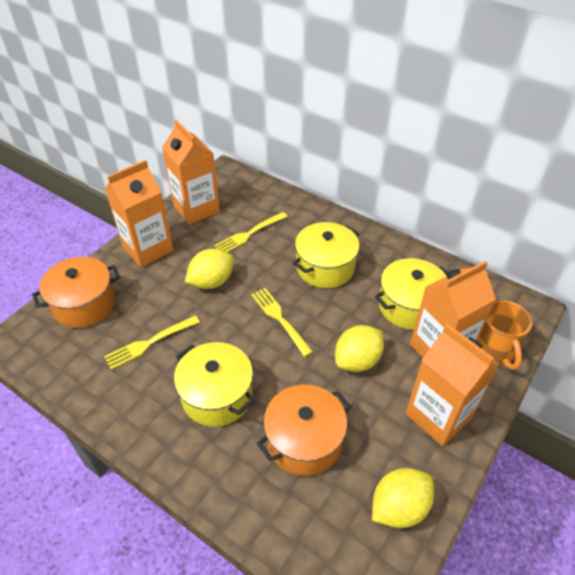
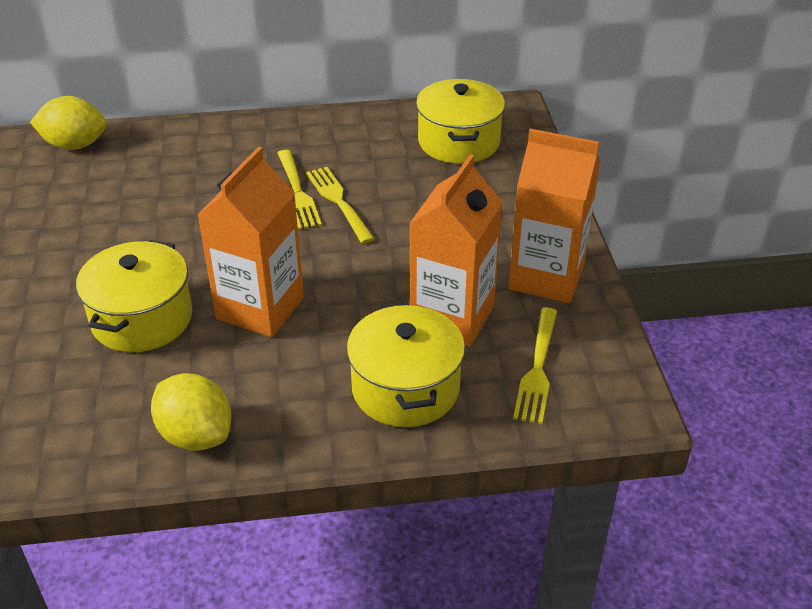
orange carton: 4 -> 3
orange mug: 1 -> 0
orange pot: 2 -> 0
yellow lemon: 3 -> 2

